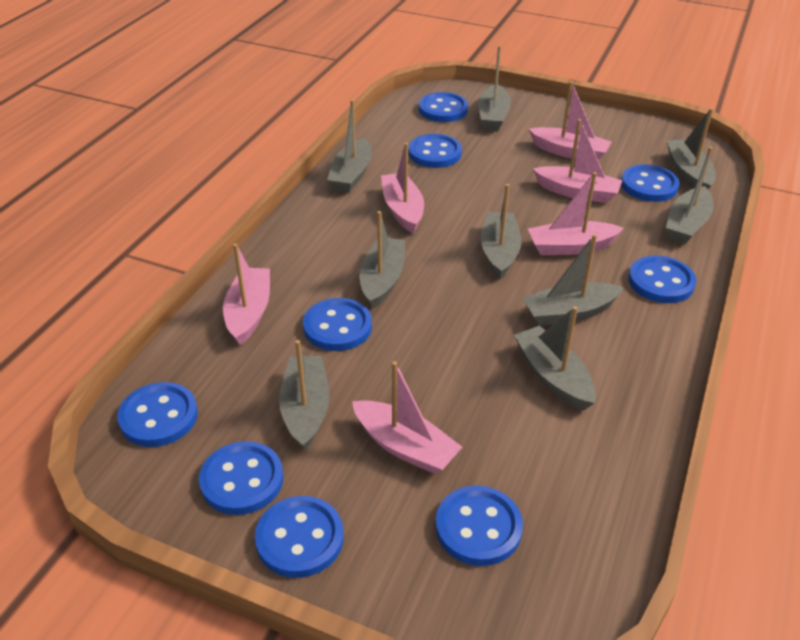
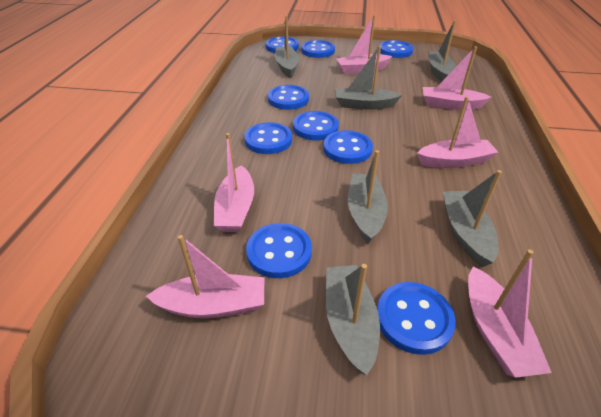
grey boat: 9 -> 6

